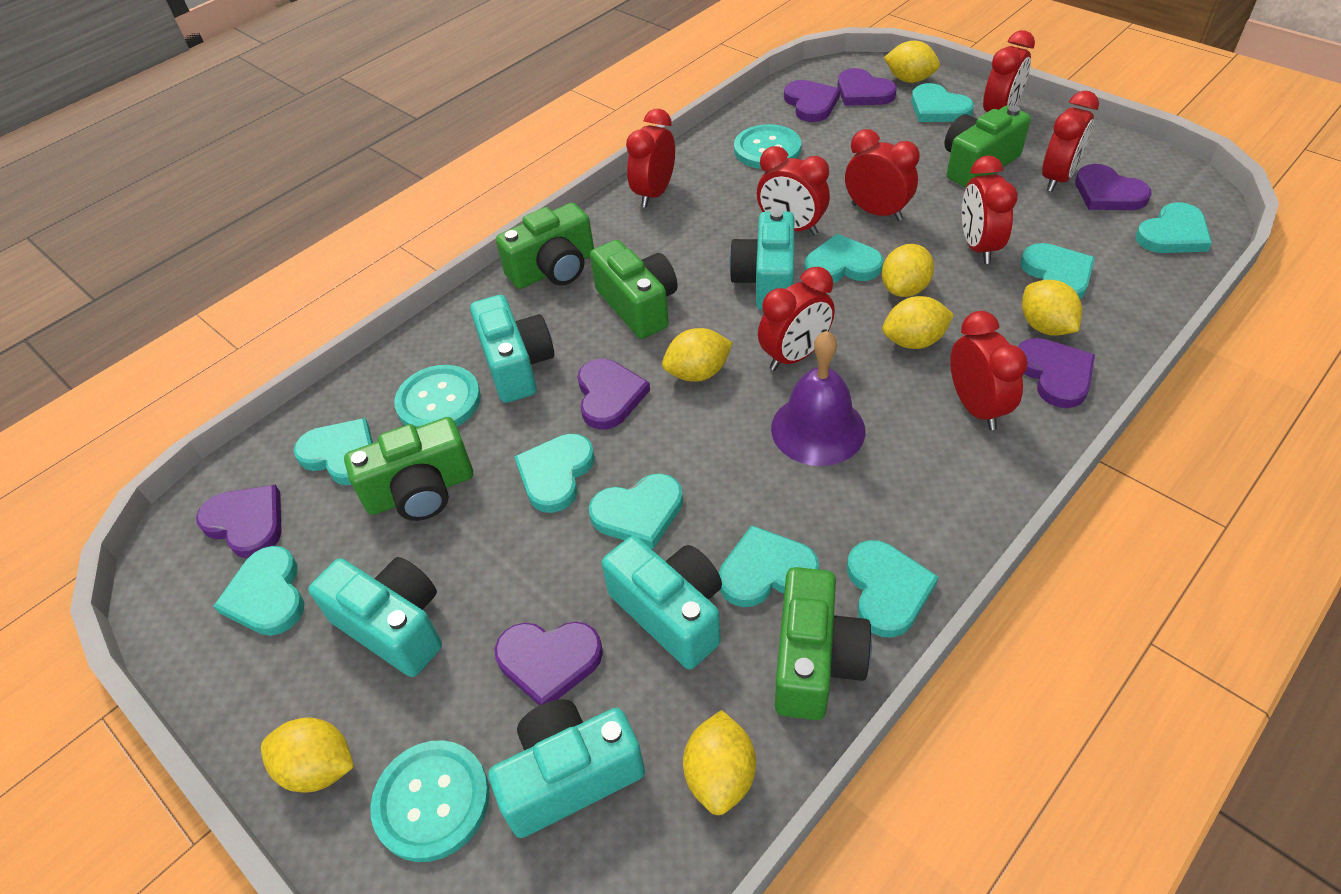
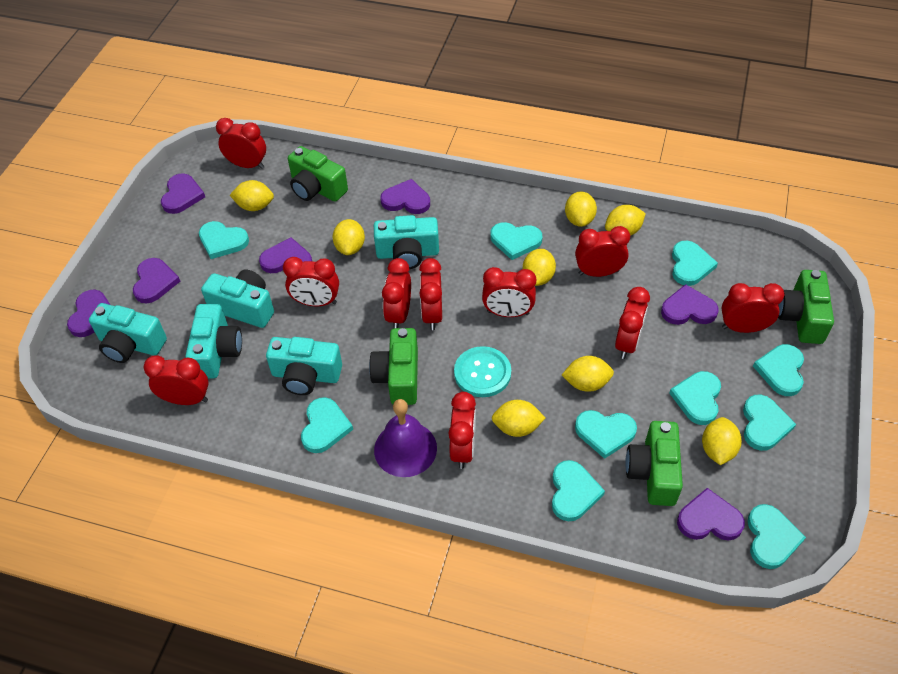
green camera: 5 -> 4
red clock: 8 -> 10
turquoise button: 3 -> 1
yellow lemon: 7 -> 8

